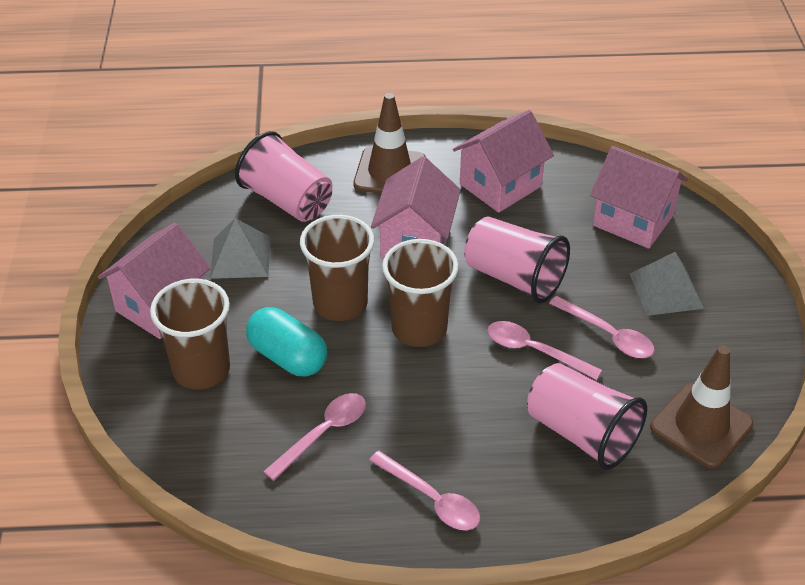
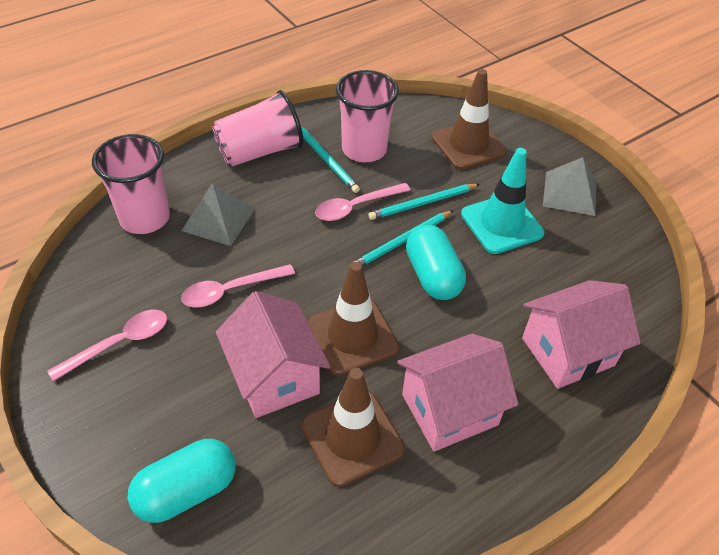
brown cup: 3 -> 0
brown traffic cone: 2 -> 3
pink house: 4 -> 3
pink spoon: 4 -> 3
turquoise capsule: 1 -> 2
turquoise pencil: 0 -> 3
turquoise traffic cone: 0 -> 1

